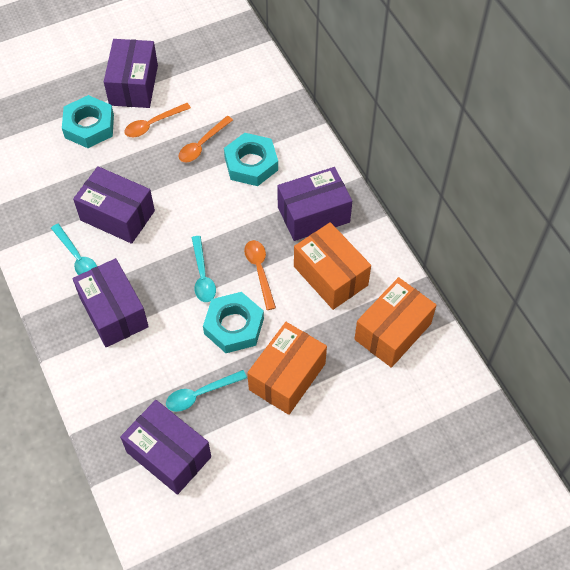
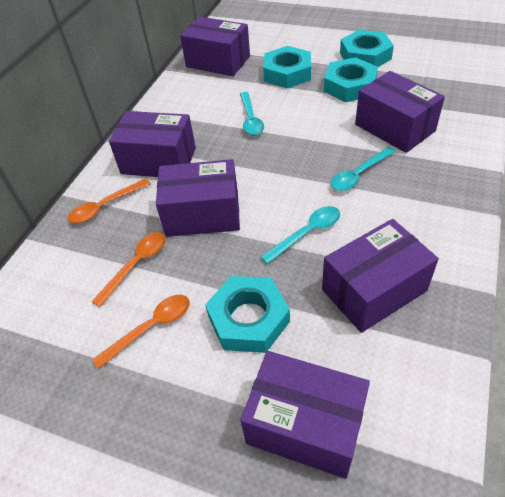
orange box: 3 -> 0
purple box: 5 -> 6
turquoise nut: 3 -> 4

